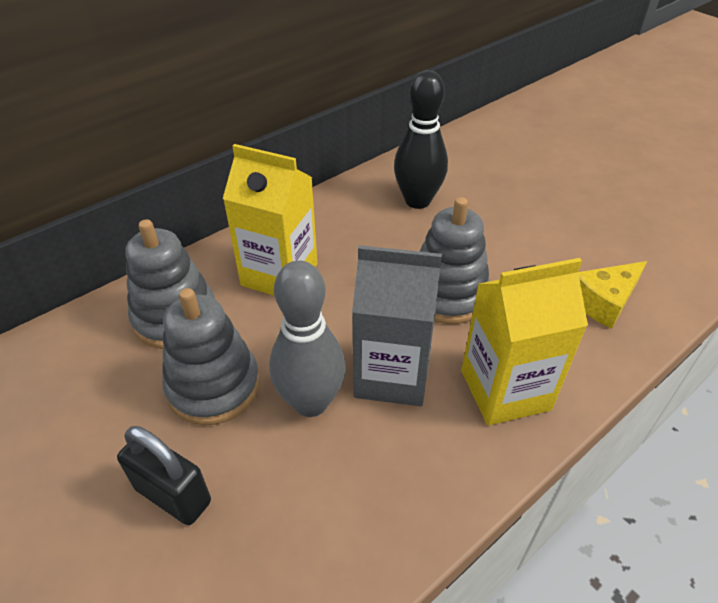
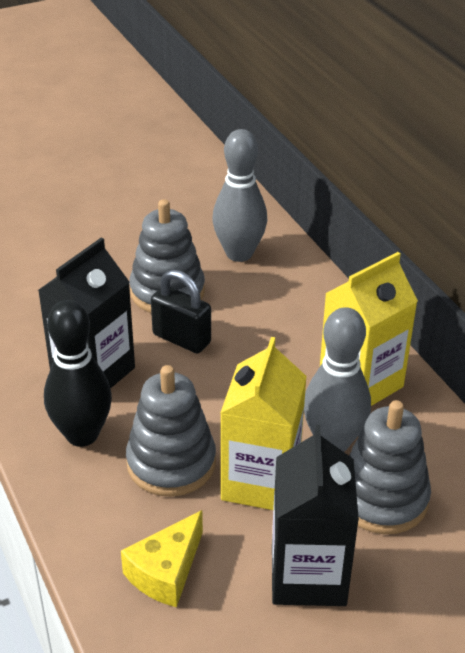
black carton: 0 -> 2
grey bowling pin: 1 -> 2
grey carton: 1 -> 0

